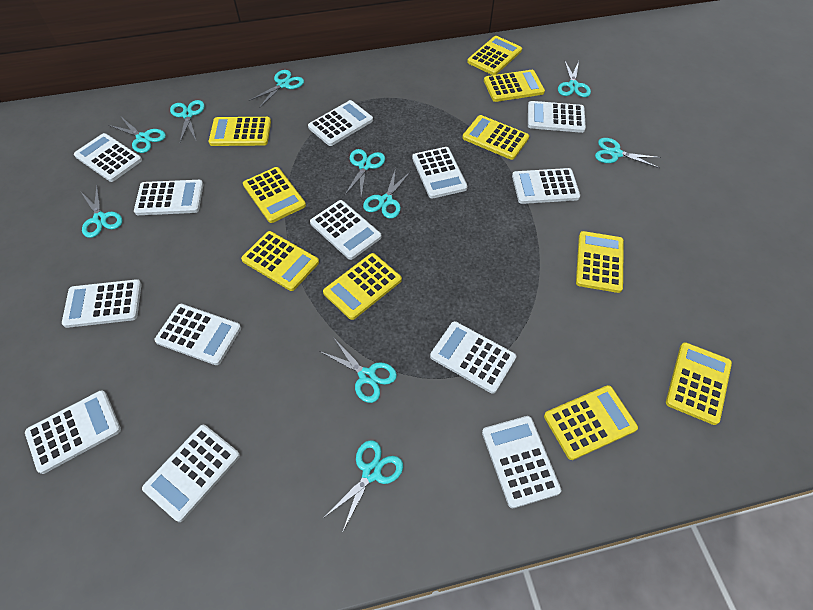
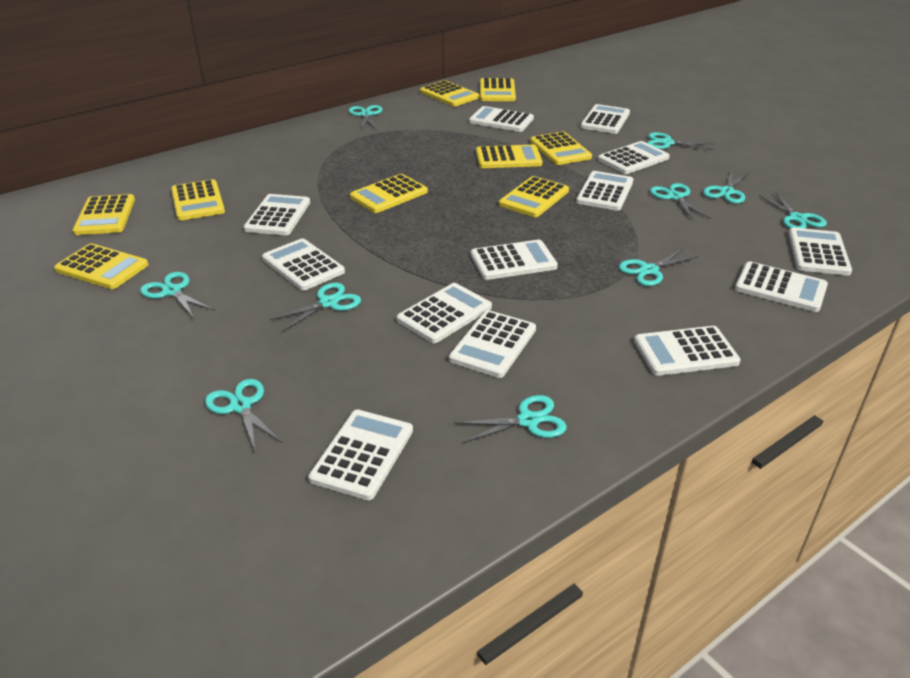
yellow calculator: 10 -> 9

